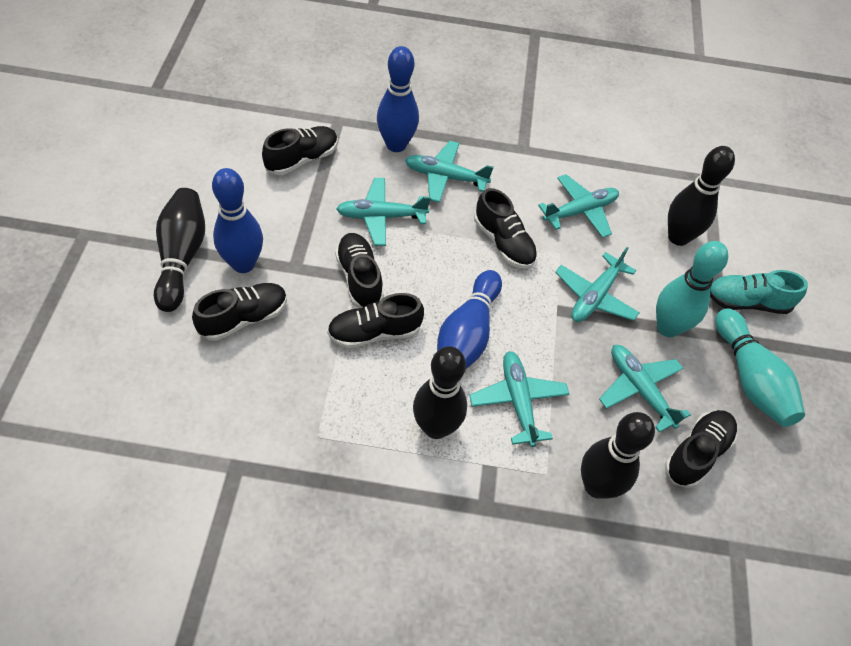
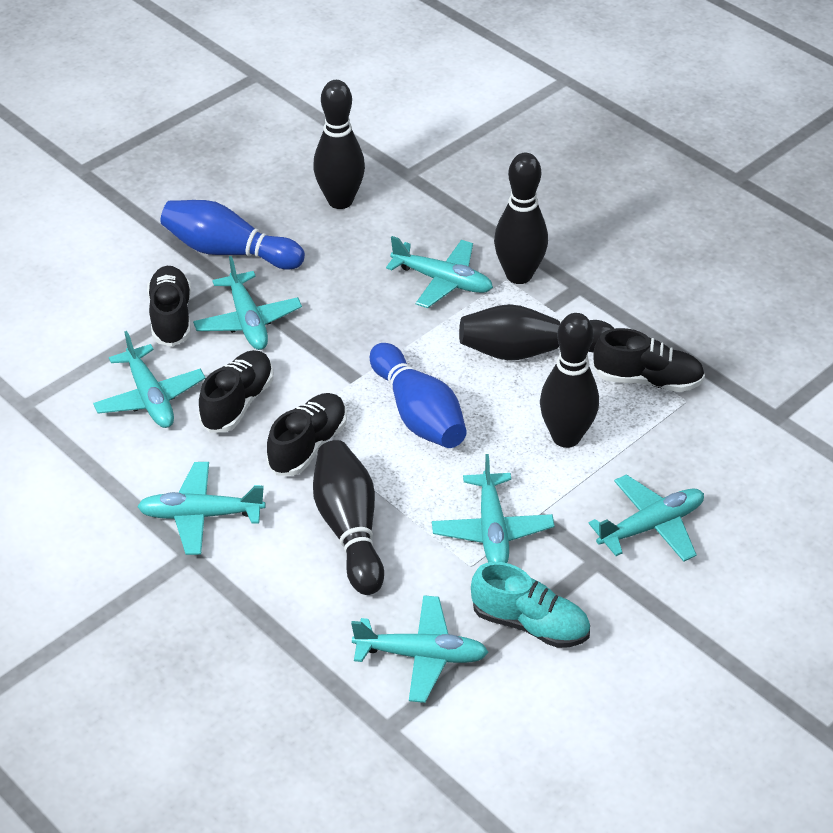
black bowling pin: 4 -> 5
black shoe: 6 -> 4
blue bowling pin: 3 -> 2
turquoise bowling pin: 2 -> 0
turquoise plane: 6 -> 7

